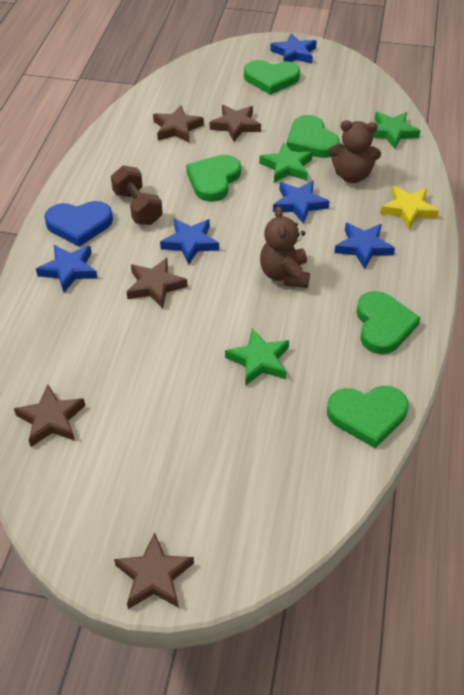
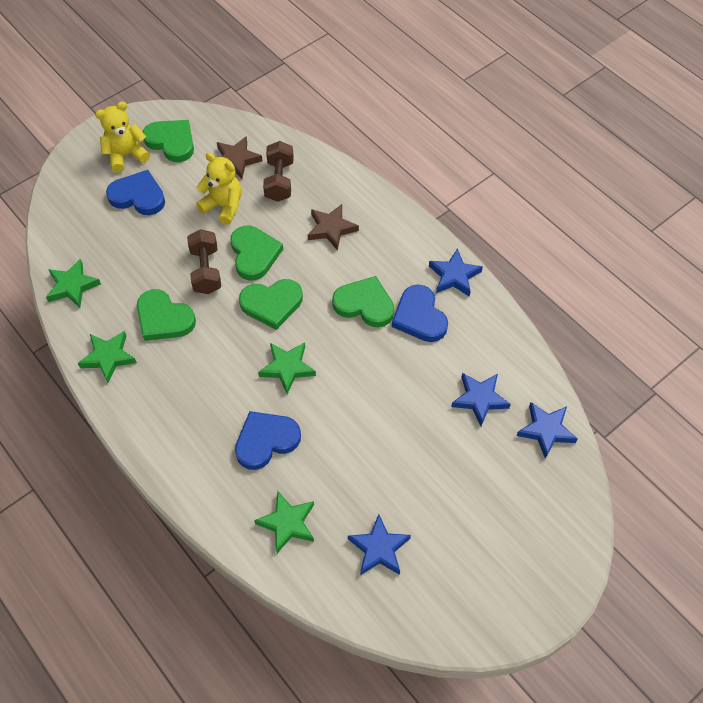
blue heart: 1 -> 3
blue star: 5 -> 4
brown dumbbell: 1 -> 2
brown star: 5 -> 2
brown teddy bear: 2 -> 0
green star: 3 -> 4
yellow star: 1 -> 0
yellow teddy bear: 0 -> 2

